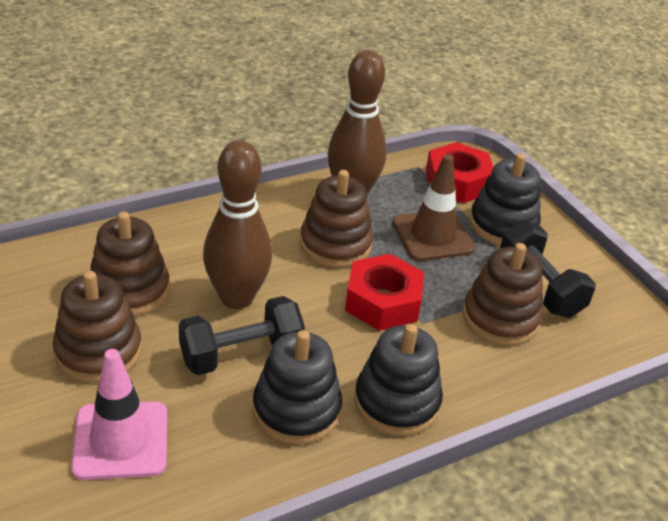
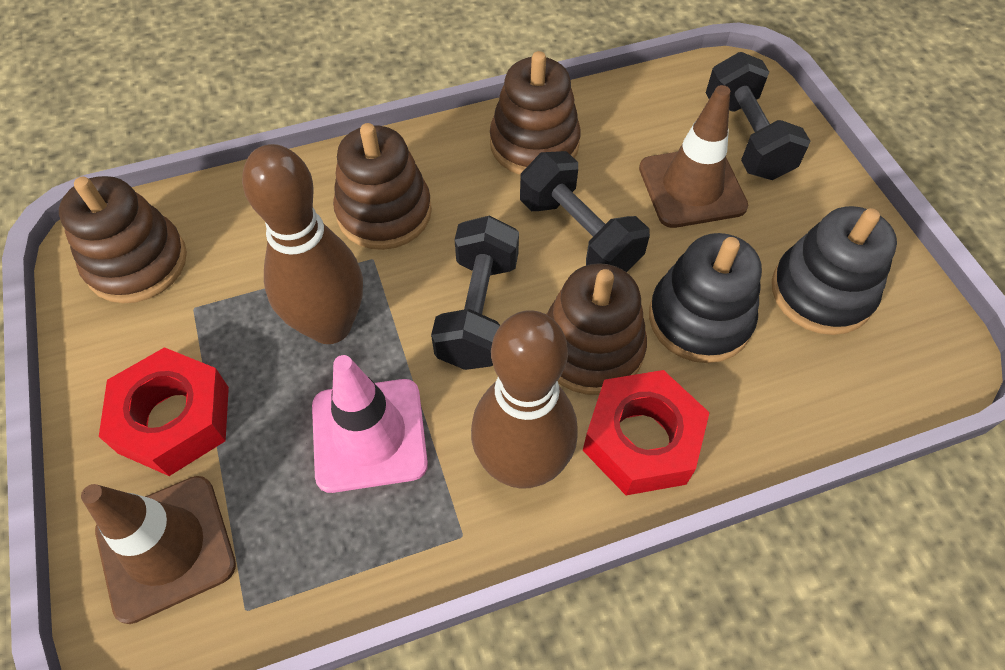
black dumbbell: 2 -> 3
black stacking toy: 3 -> 2
brown traffic cone: 1 -> 2

